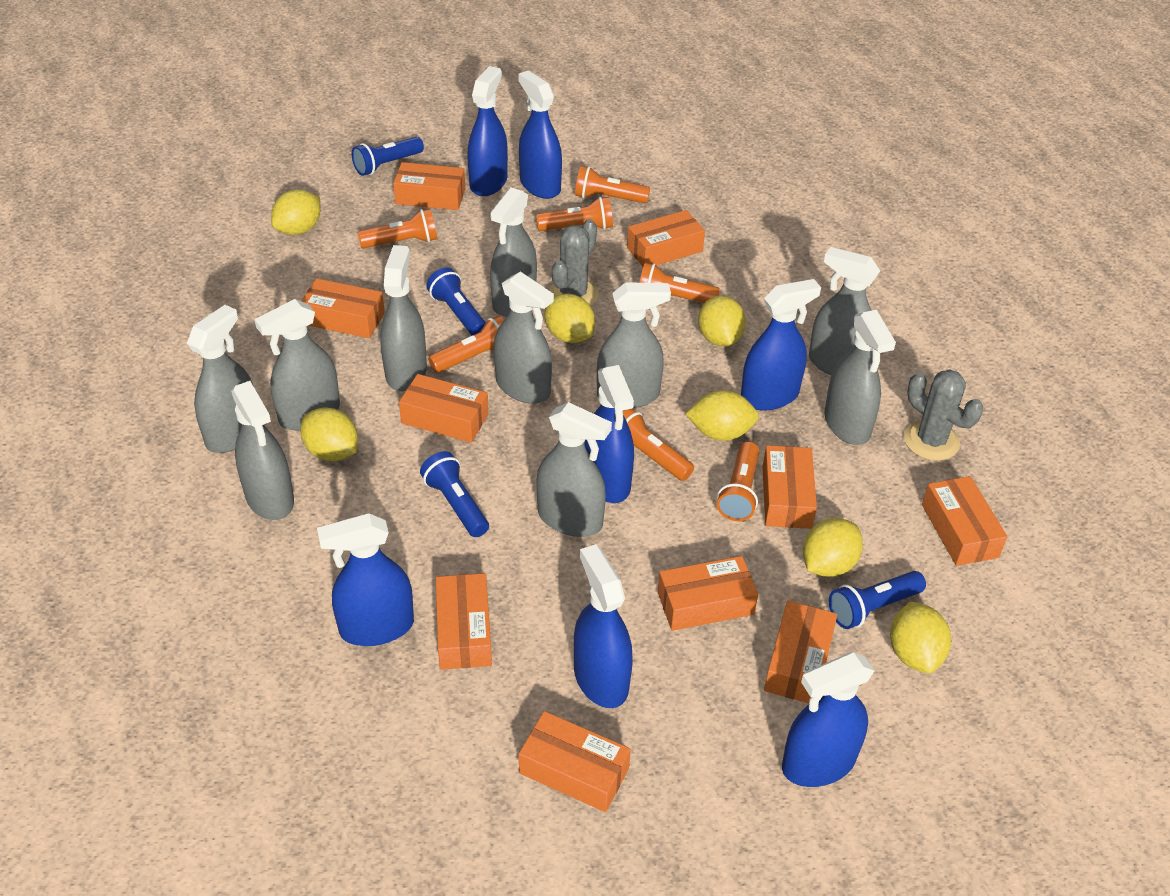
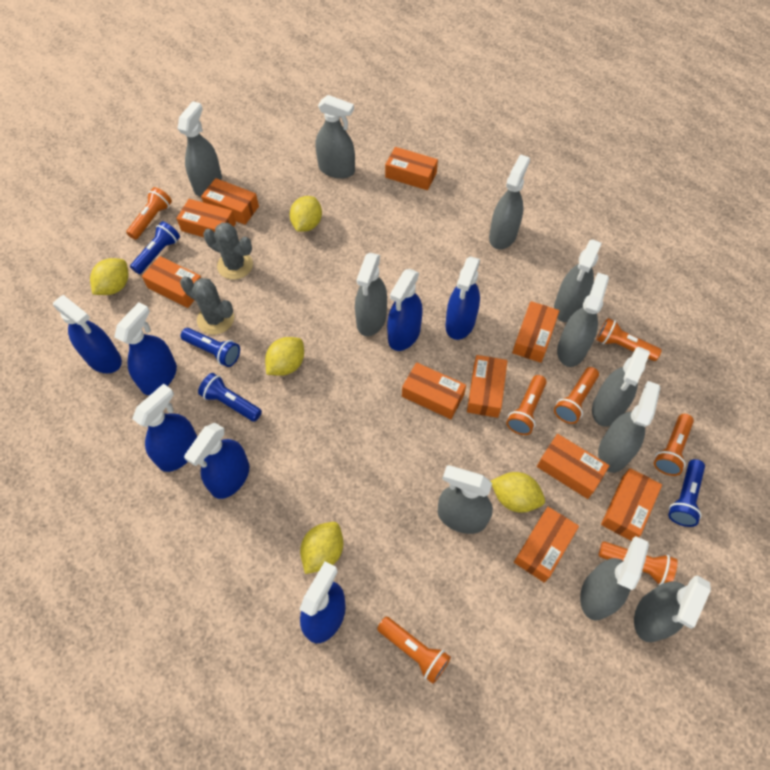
grey spray bottle: 10 -> 11
yellow lemon: 7 -> 5

